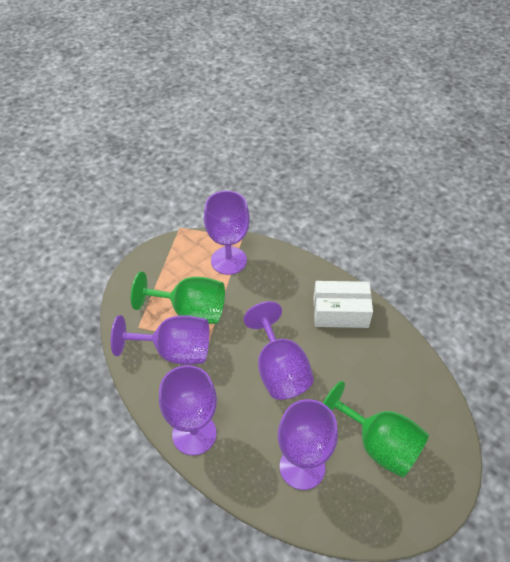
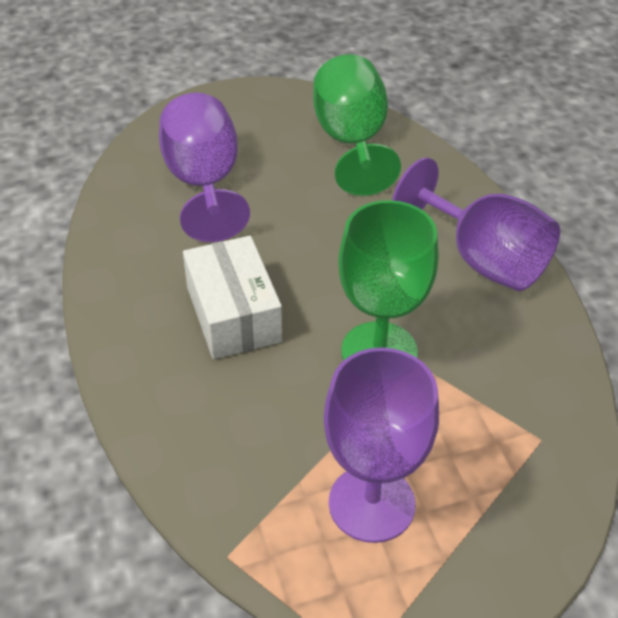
purple goblet: 5 -> 3

